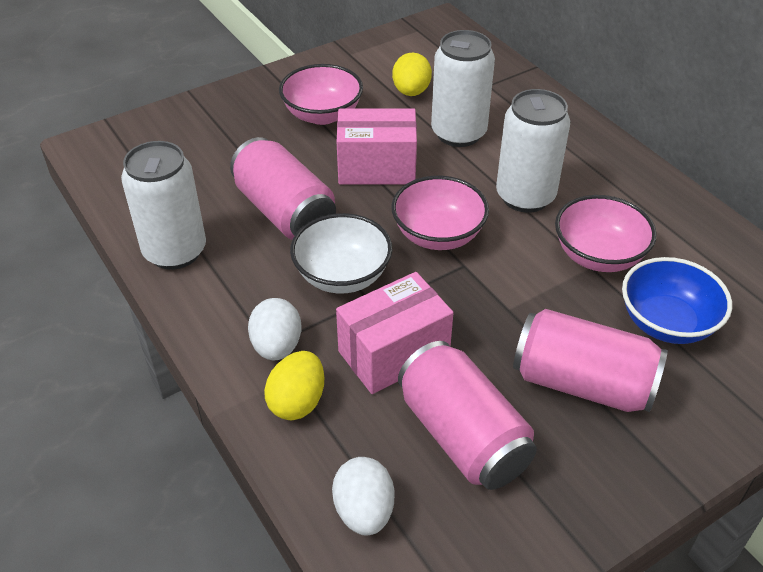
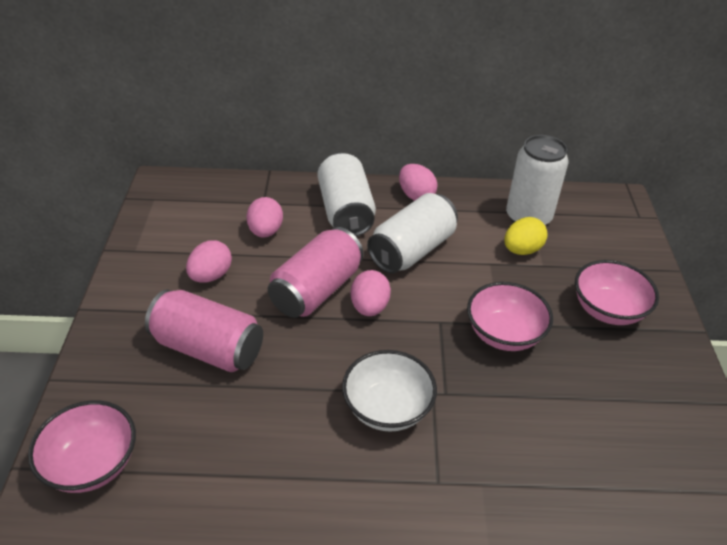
blue bowl: 1 -> 0
pink box: 2 -> 0
pink can: 3 -> 2
pink egg: 0 -> 4
white egg: 2 -> 0
yellow egg: 2 -> 1

